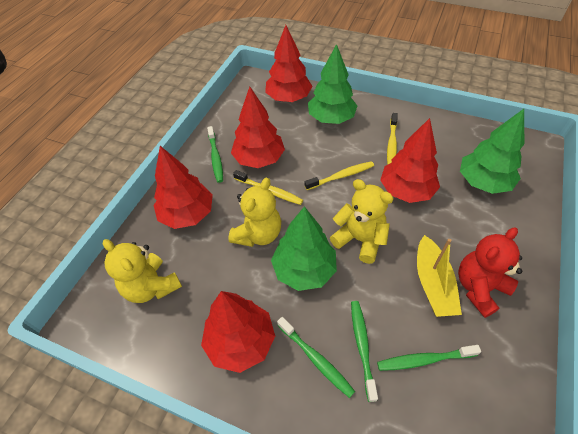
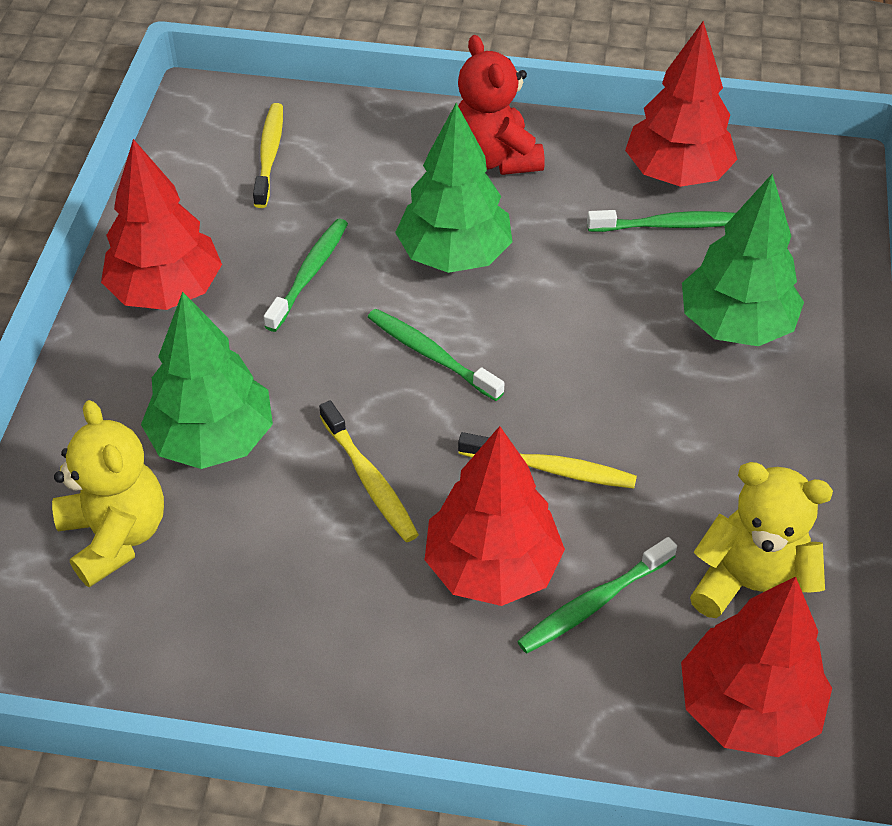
red tree: 5 -> 4
yellow boat: 1 -> 0
yellow teddy bear: 3 -> 2

